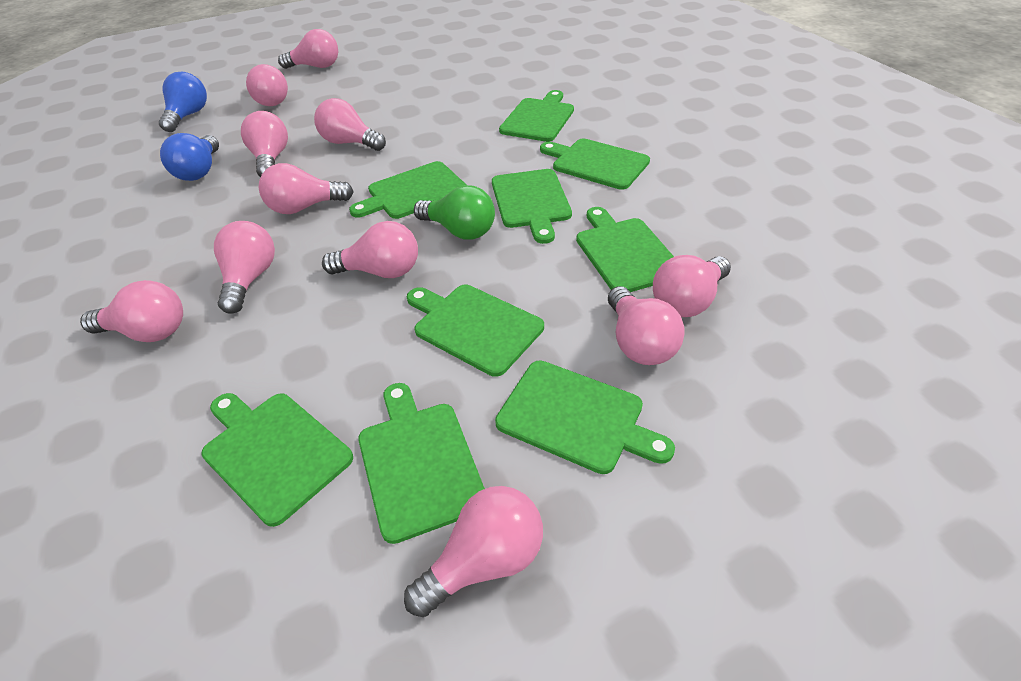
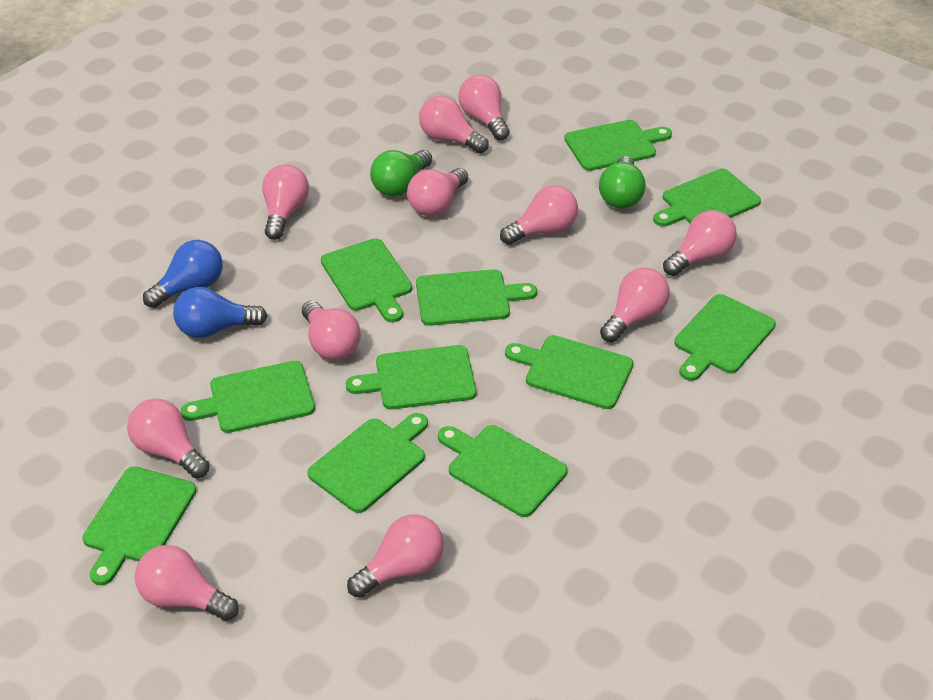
green cutting board: 9 -> 11
green light bulb: 1 -> 2

